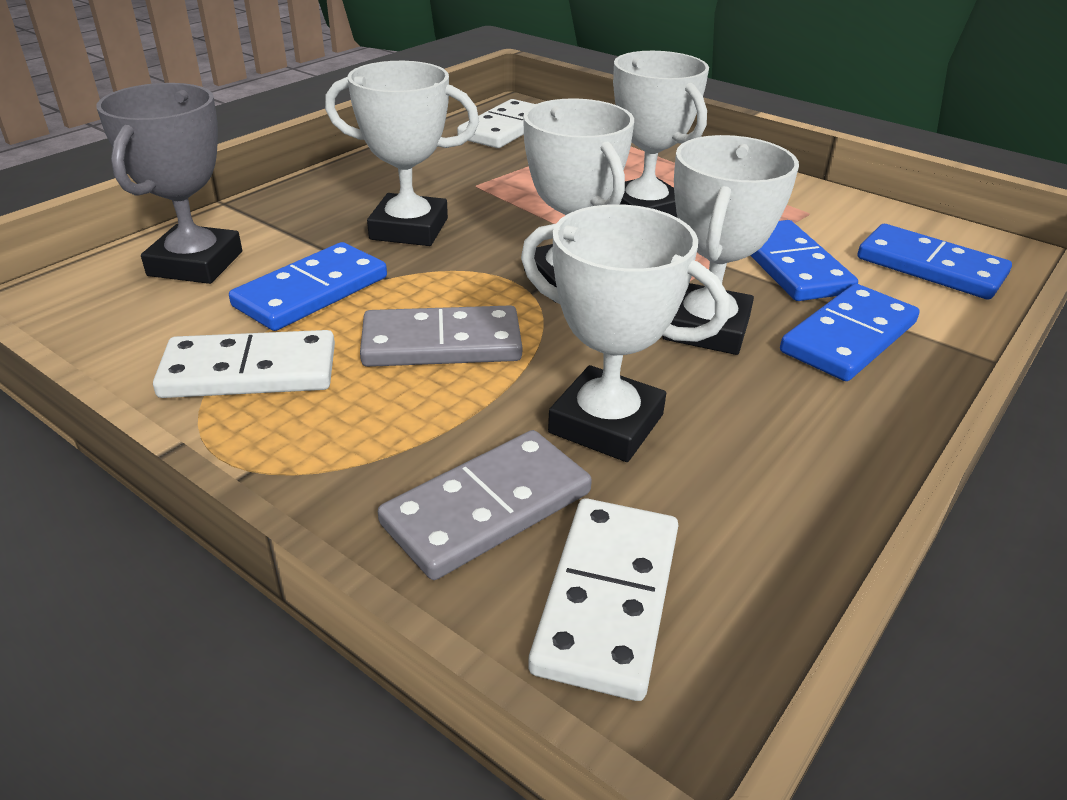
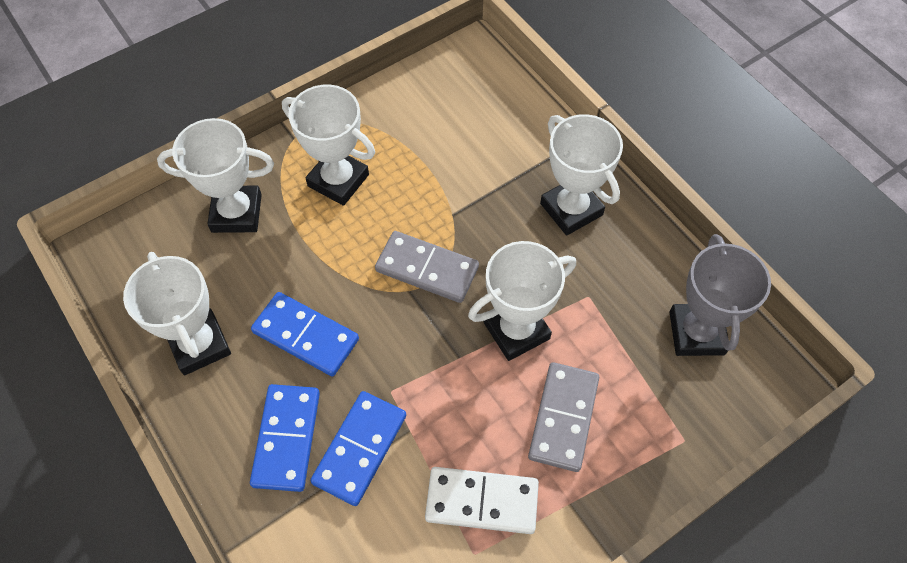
blue domino: 4 -> 3
white domino: 3 -> 1

